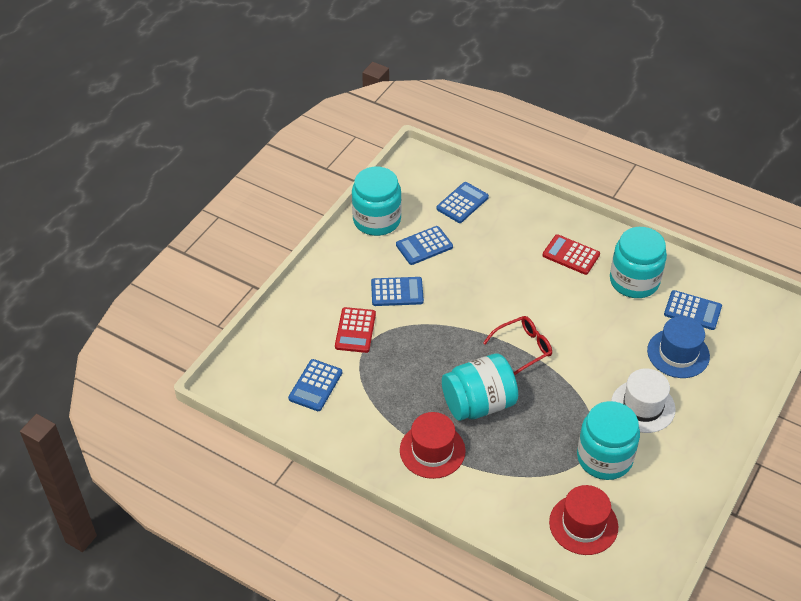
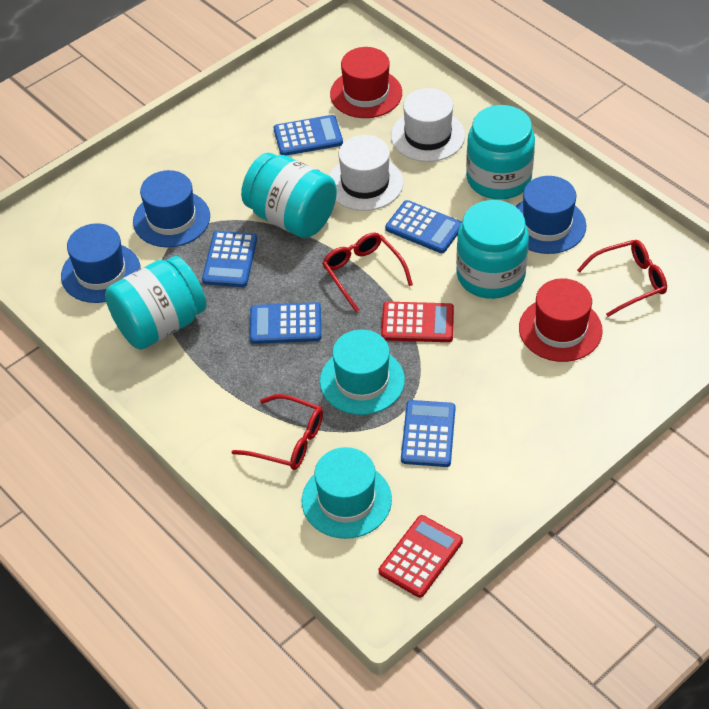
blue hat: 1 -> 3
red glasses: 1 -> 3
turquoise hat: 0 -> 2
white hat: 1 -> 2

